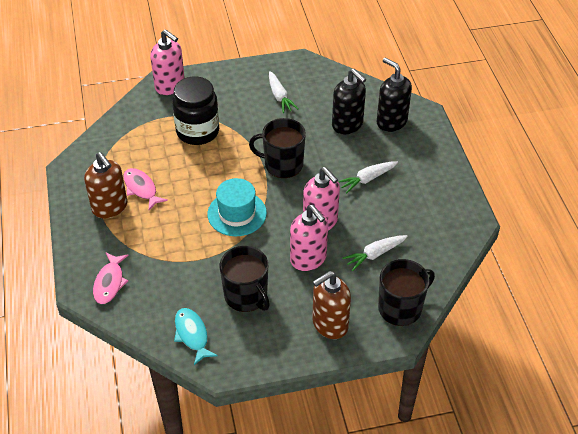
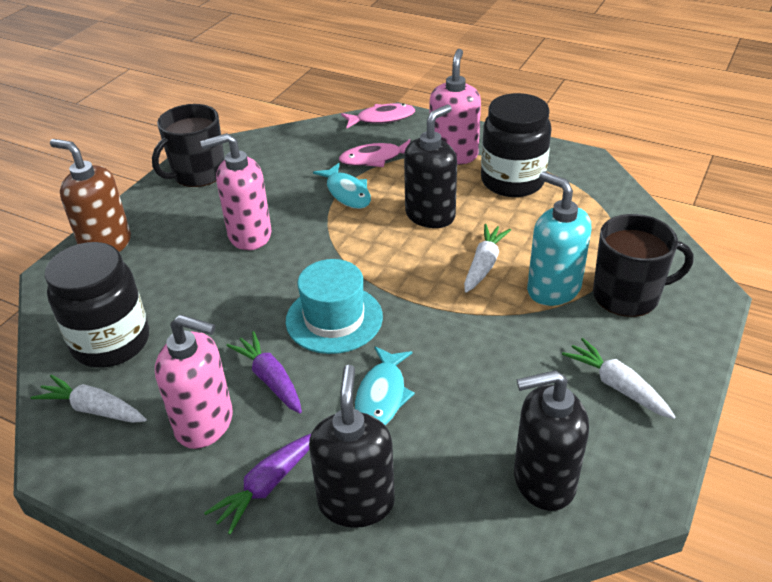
black jar: 1 -> 2
black mug: 3 -> 2
black soap dispenser: 2 -> 3
brown soap dispenser: 2 -> 1
purple carrot: 0 -> 2
turquoise fish: 1 -> 2
turquoise soap dispenser: 0 -> 1

